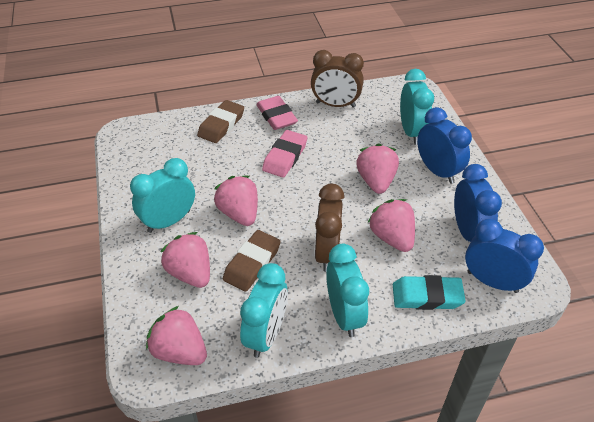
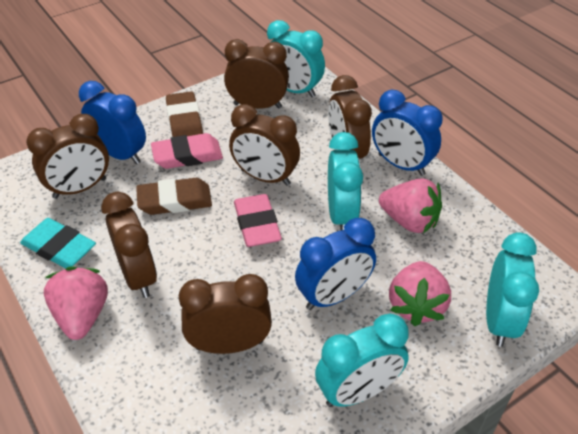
brown clock: 2 -> 6
pink strawberry: 5 -> 3

